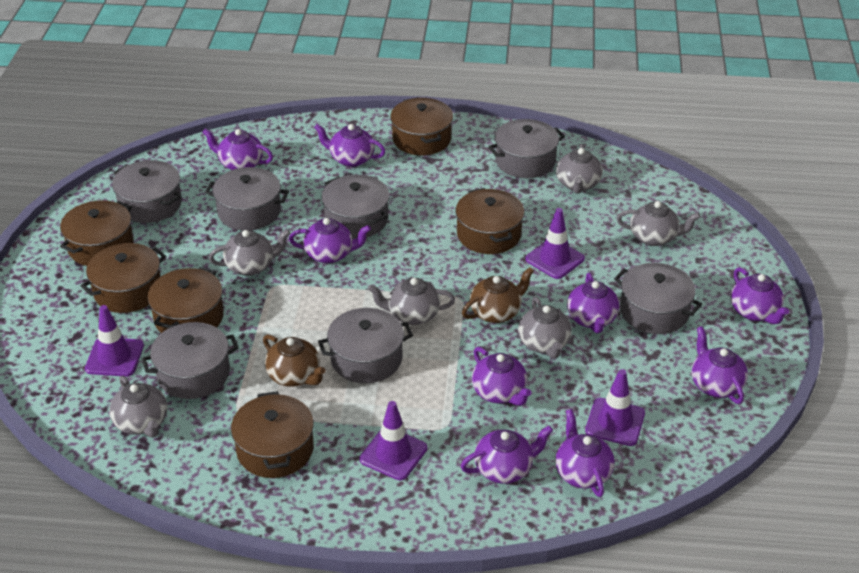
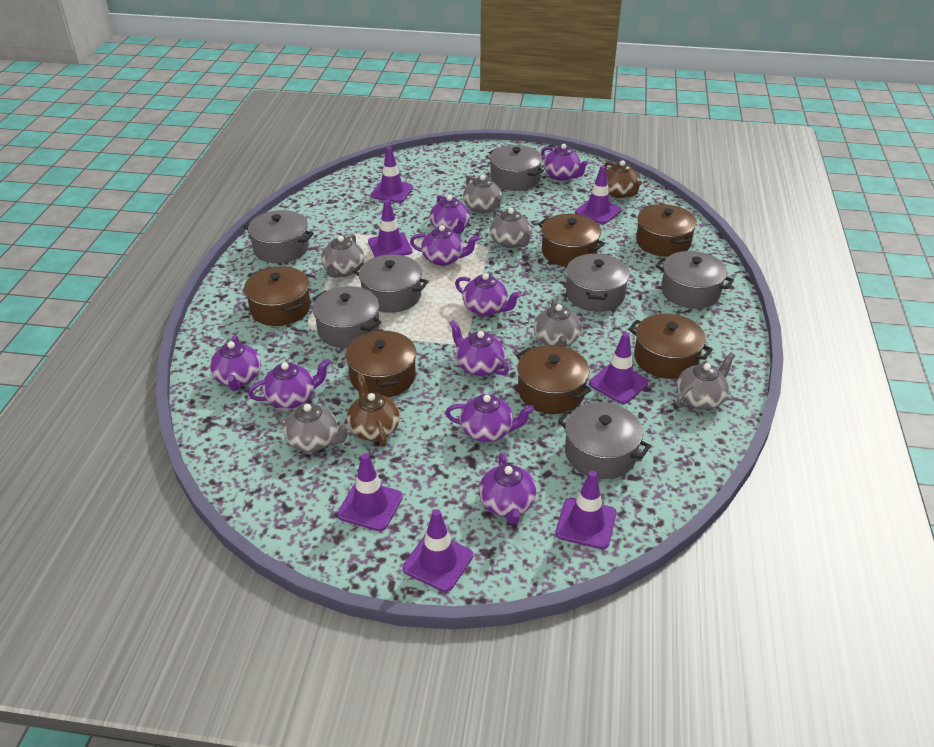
purple traffic cone: 4 -> 7

